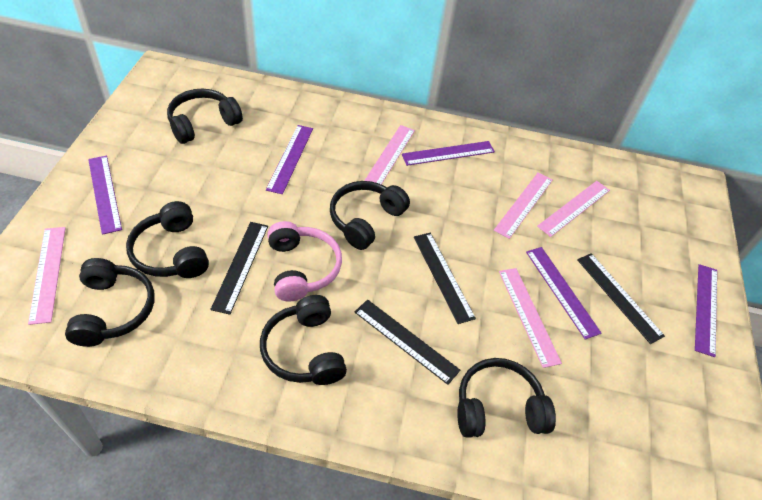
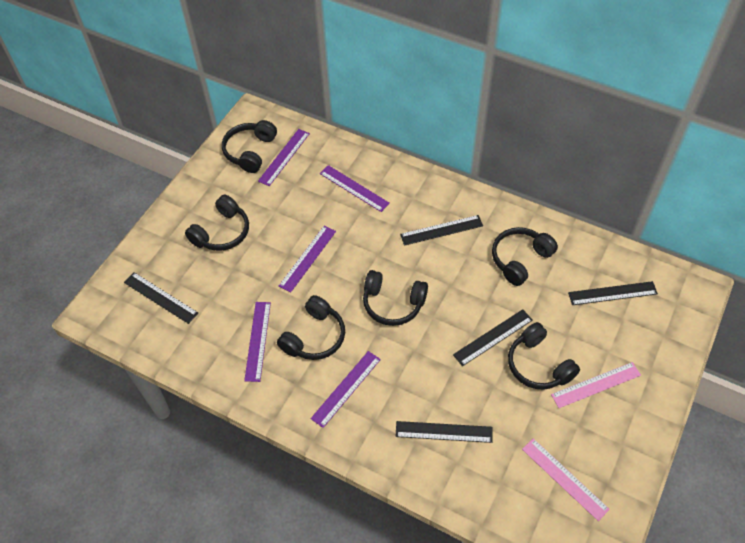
black ruler: 4 -> 5
pink headphones: 1 -> 0
pink ruler: 5 -> 2

